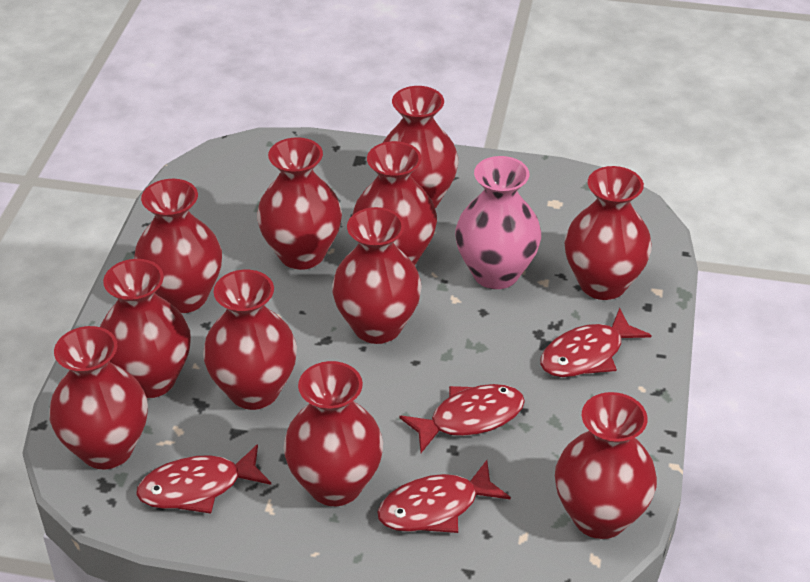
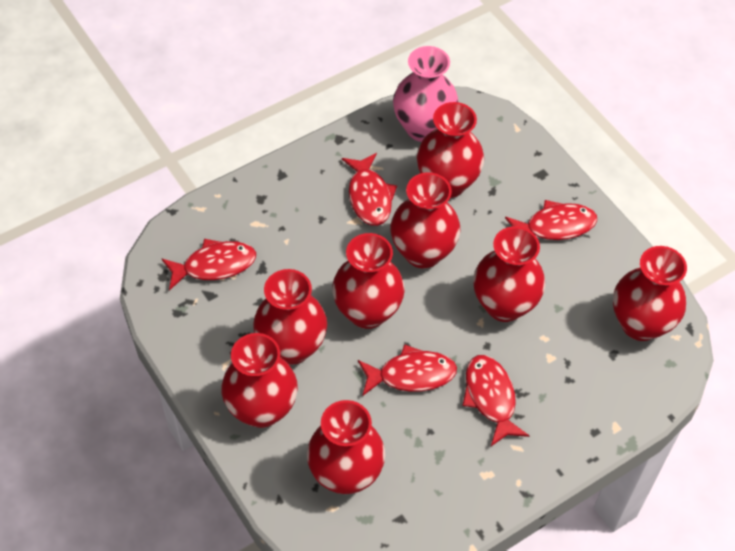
red fish: 4 -> 5
red vase: 11 -> 8

